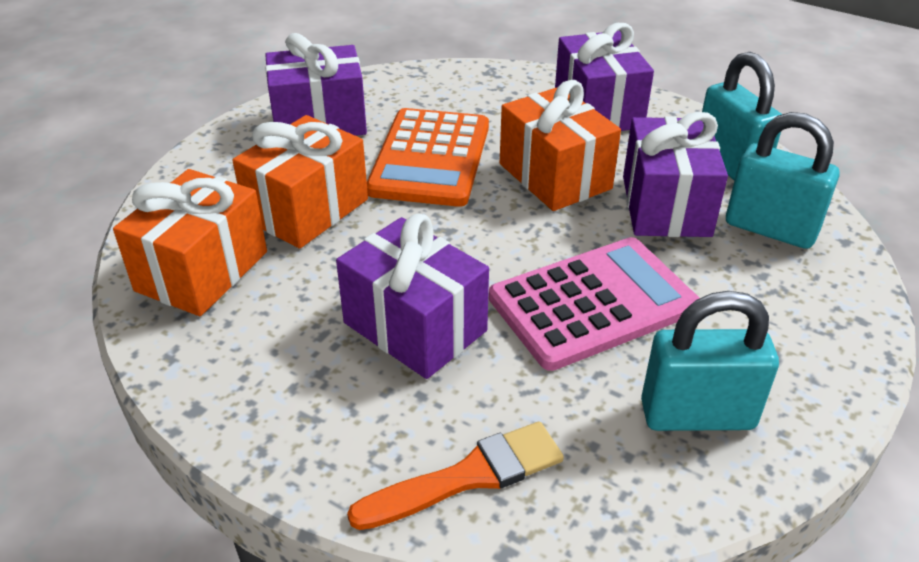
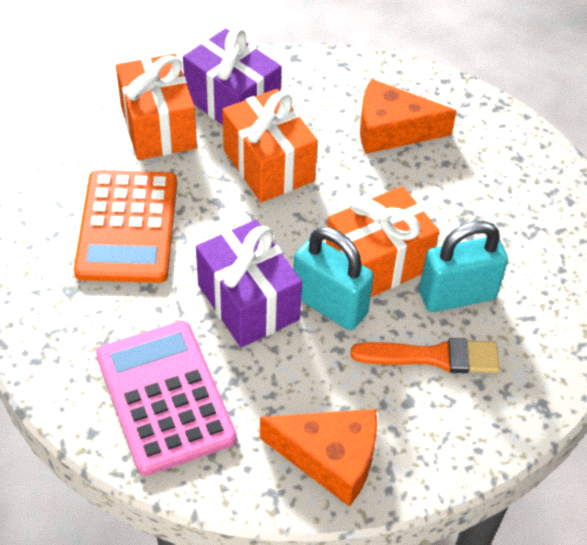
orange cheese: 0 -> 2
purple gift: 4 -> 2
turquoise padlock: 3 -> 2

